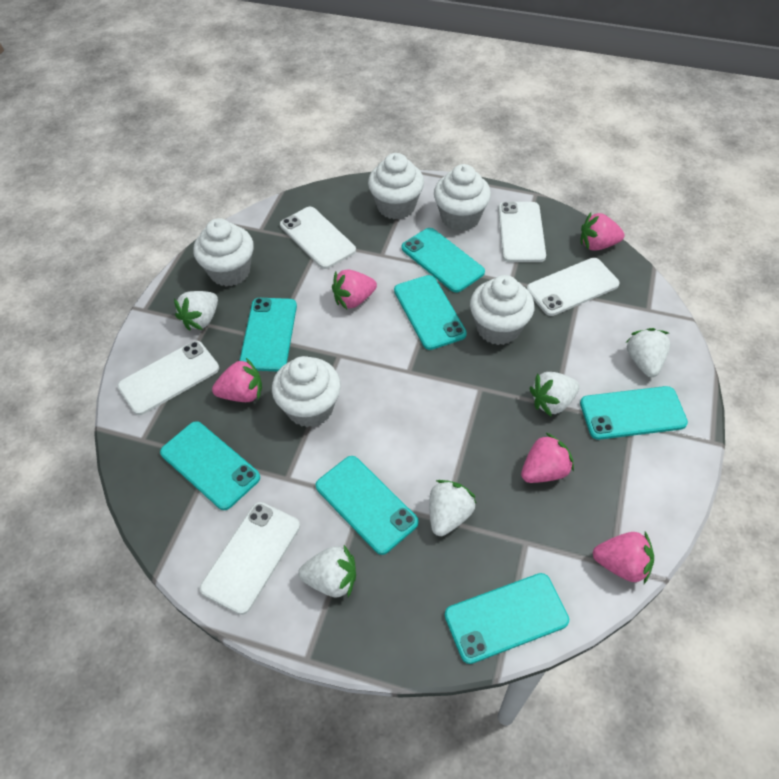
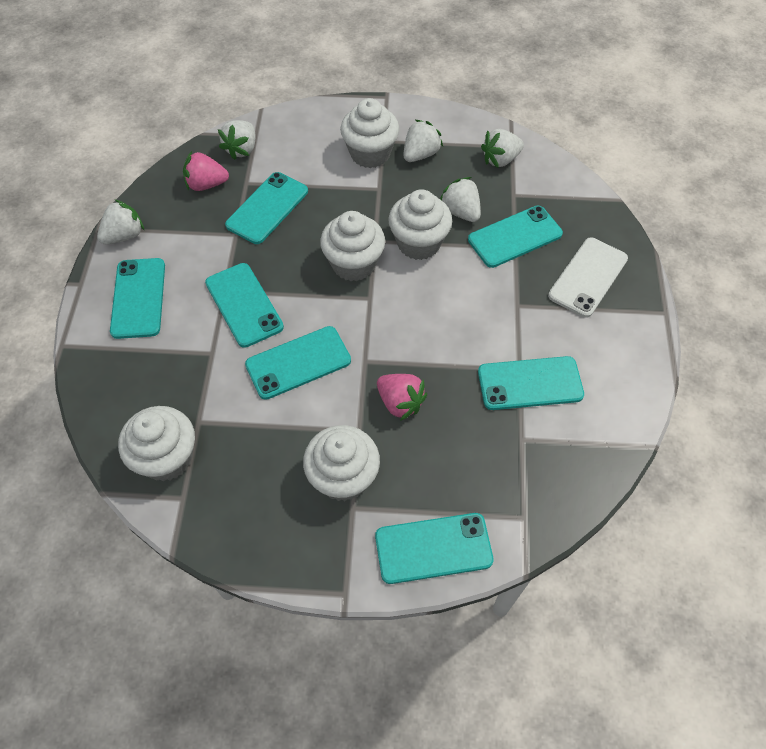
pink strawberry: 5 -> 2
white phone: 5 -> 1

